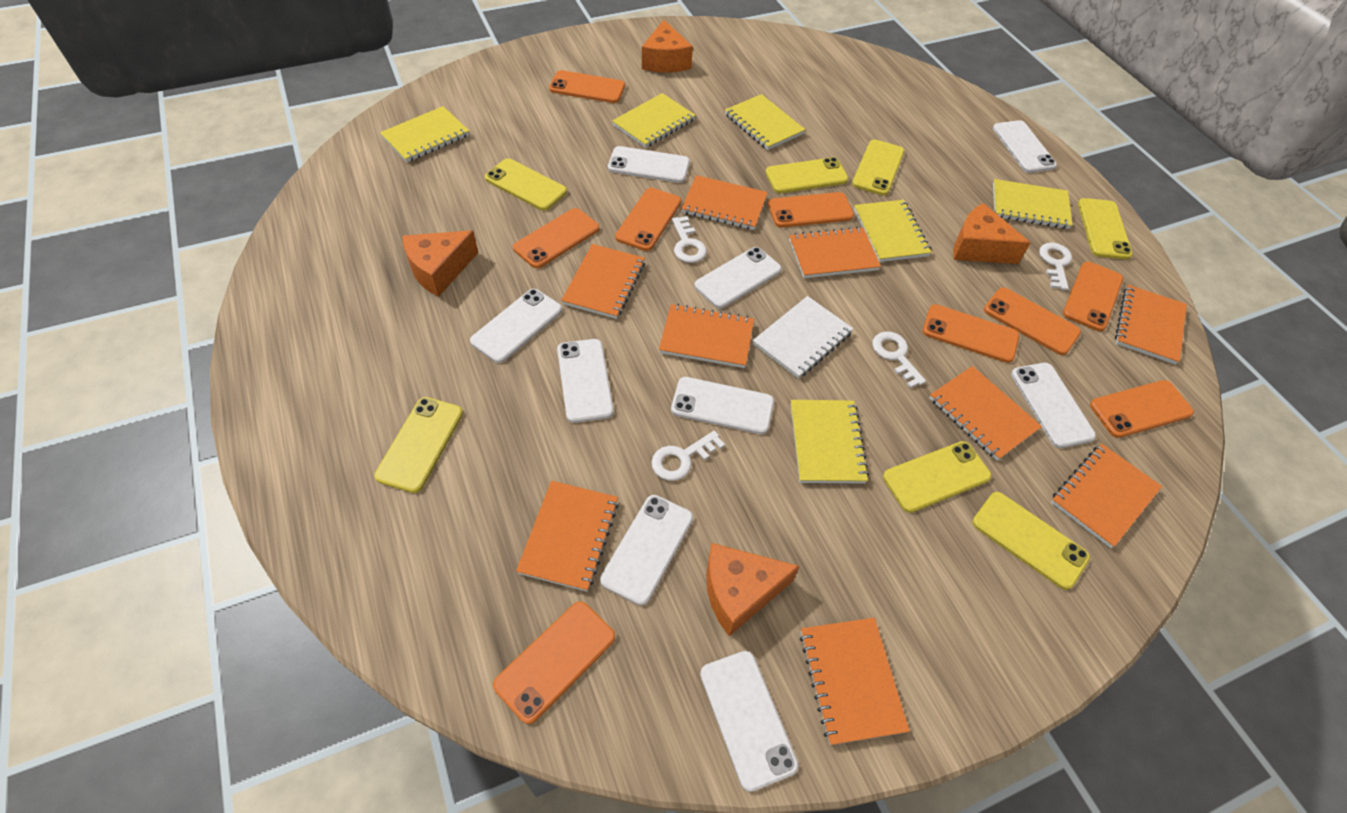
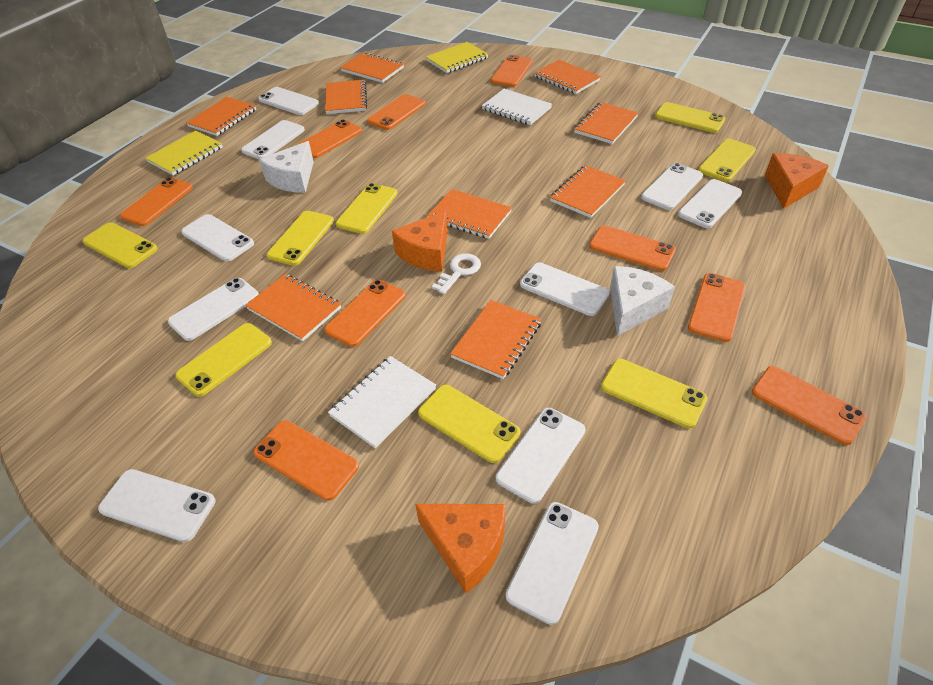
orange cheese: 4 -> 3
white cheese: 0 -> 2
white key: 4 -> 1
white notebook: 1 -> 2
white phone: 9 -> 10
yellow notebook: 6 -> 2
yellow phone: 7 -> 8

